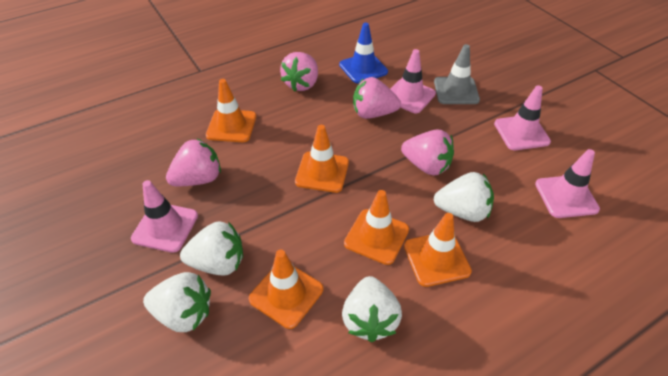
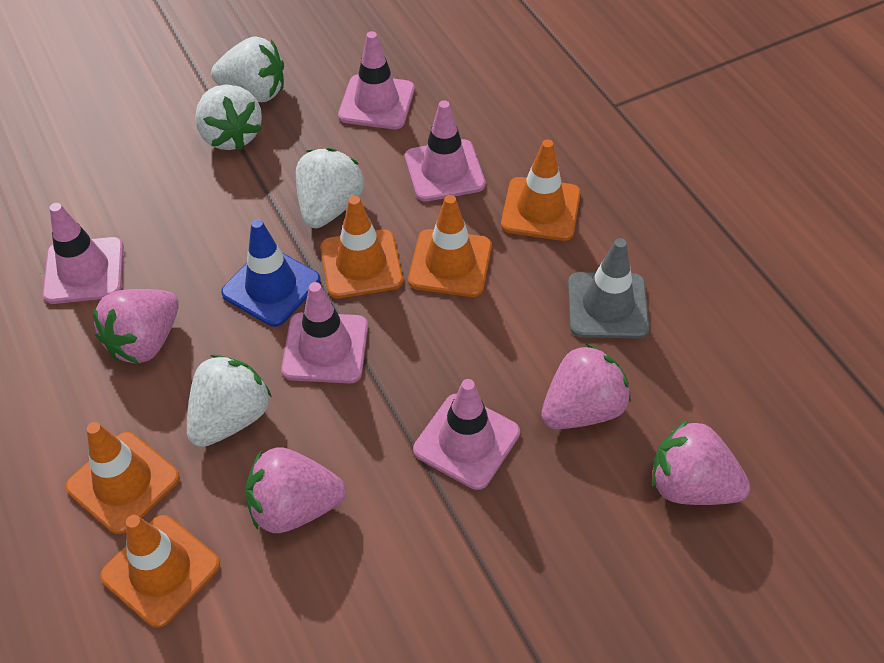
pink traffic cone: 4 -> 5

